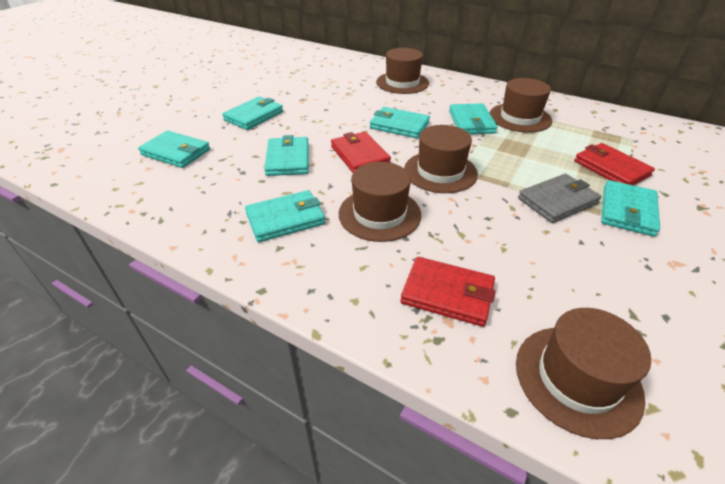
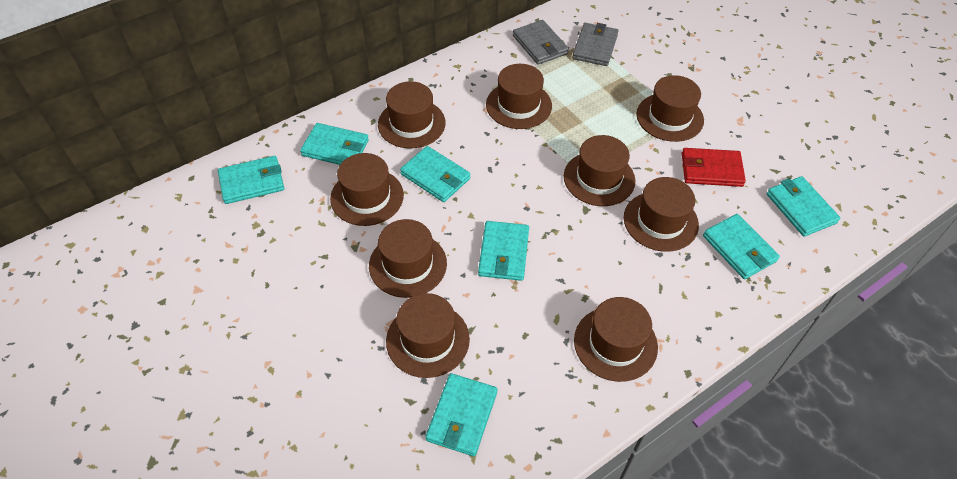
brown hat: 5 -> 9
grey wallet: 1 -> 2
red wallet: 3 -> 1

